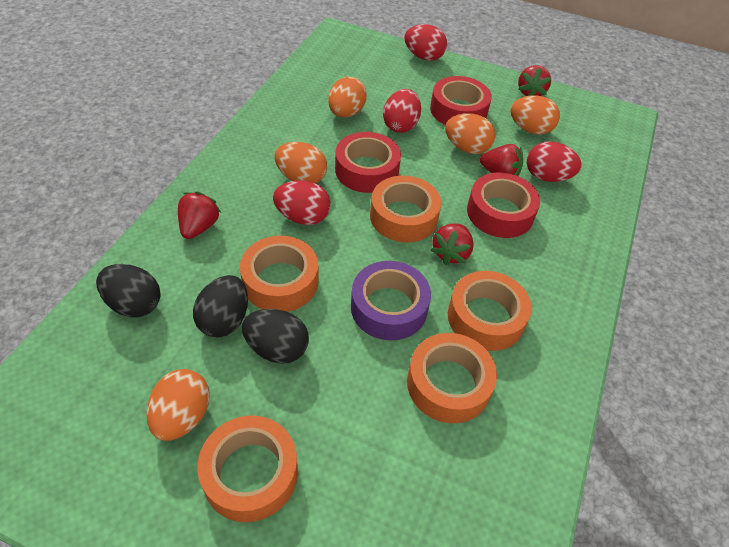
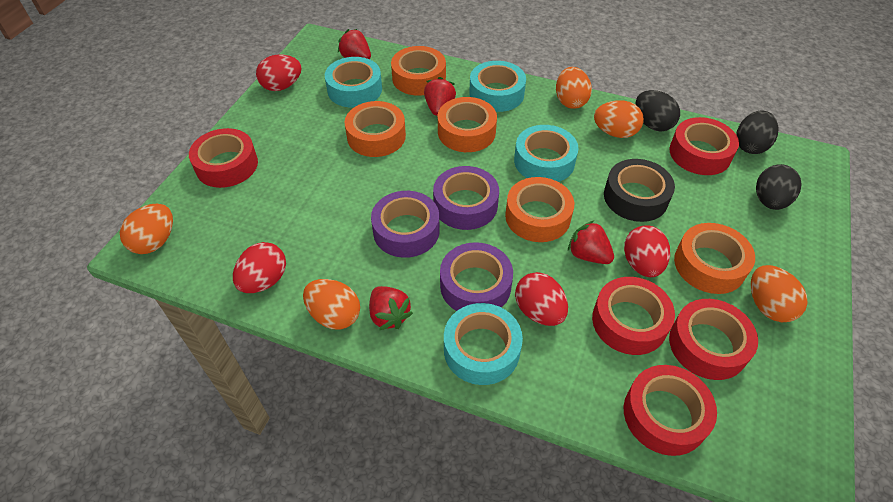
black tape: 0 -> 1
purple tape: 1 -> 3
red tape: 3 -> 5
turquoise tape: 0 -> 4

